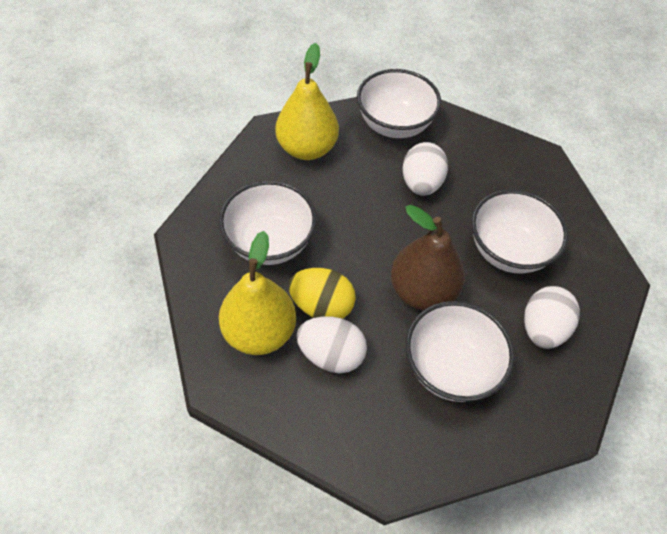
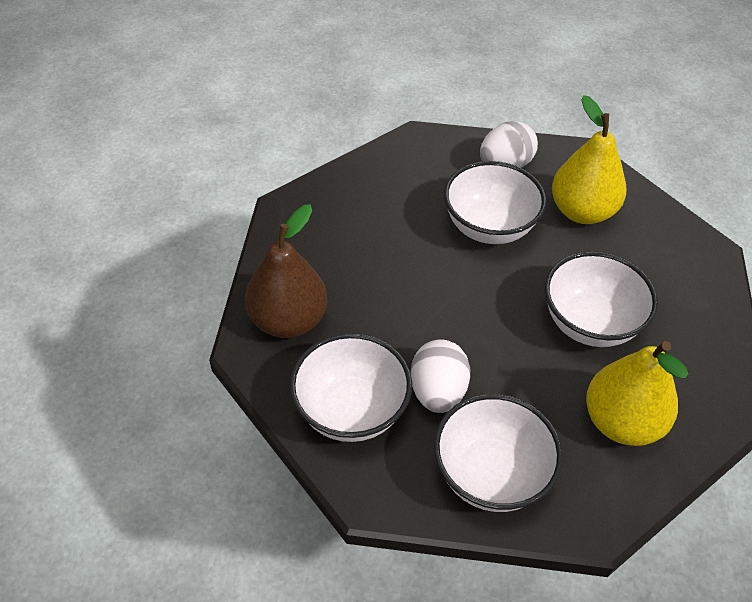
white egg: 3 -> 2
yellow egg: 1 -> 0

